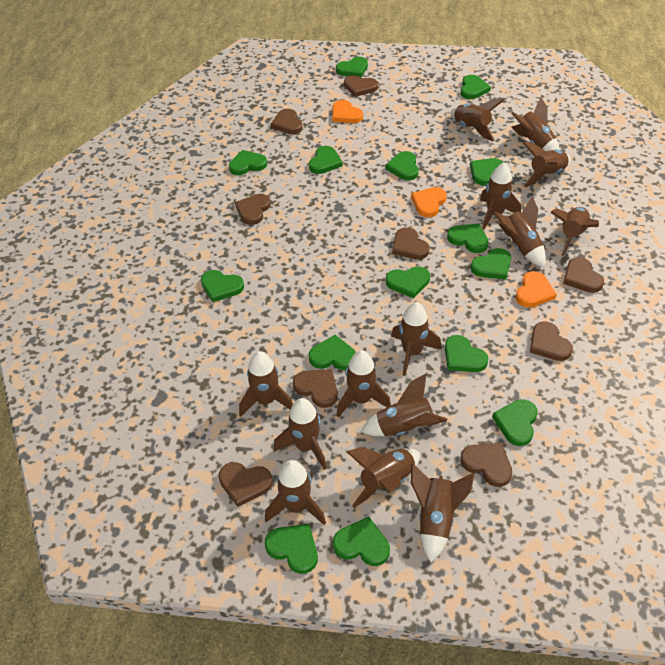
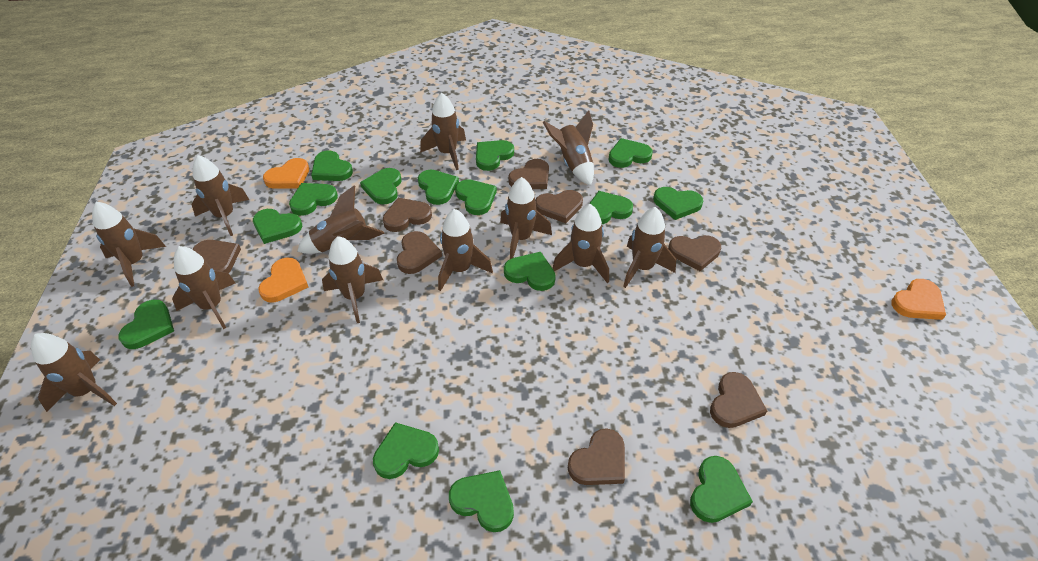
brown heart: 9 -> 8
brown rocket: 14 -> 12

